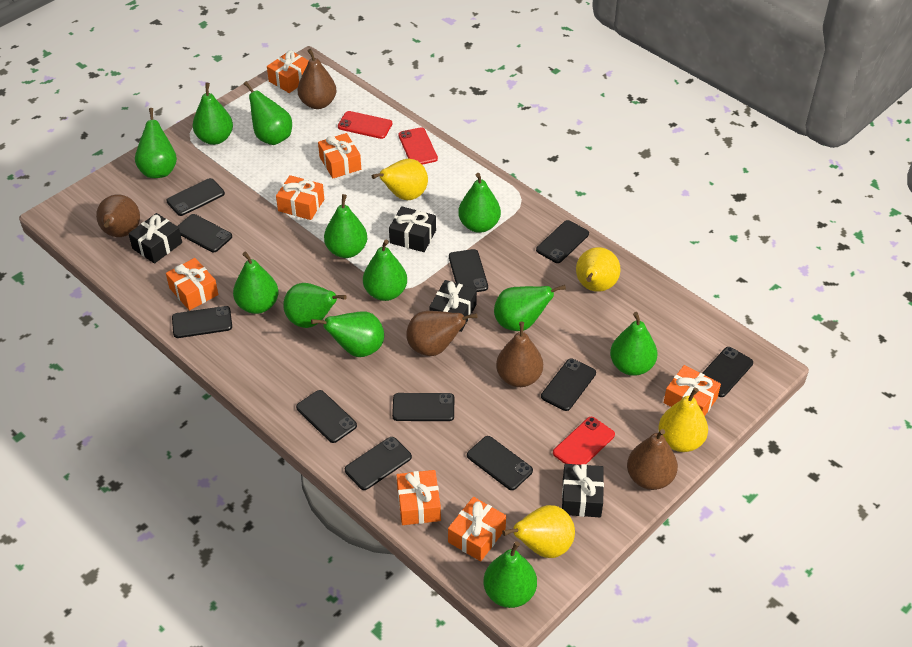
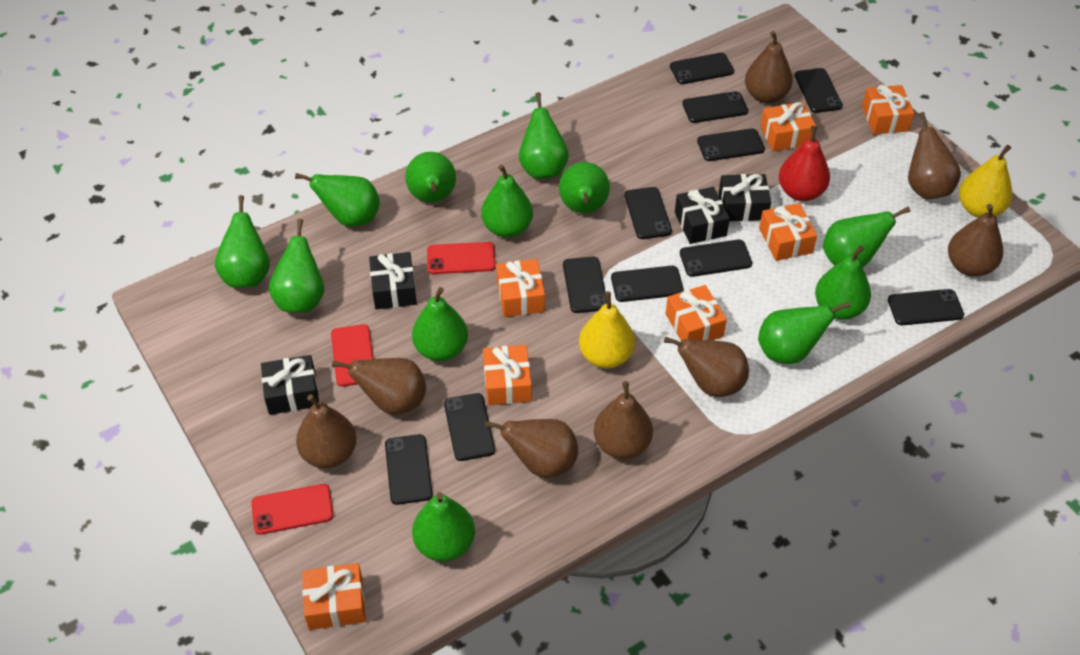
brown pear: 5 -> 8
red pear: 0 -> 1
yellow pear: 4 -> 2

